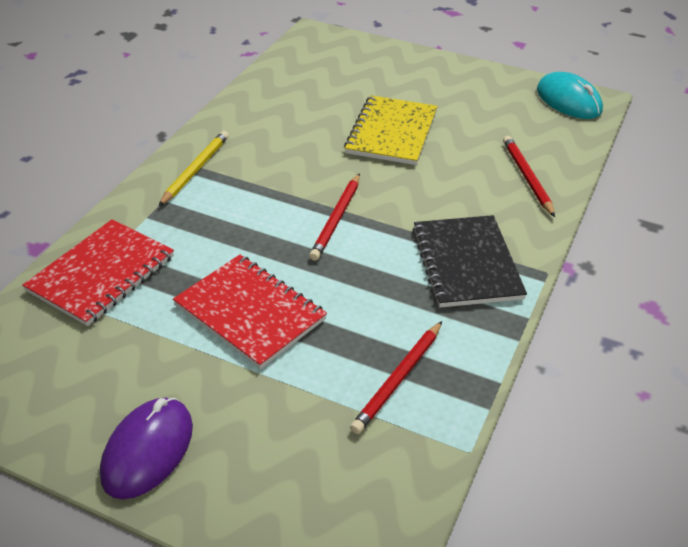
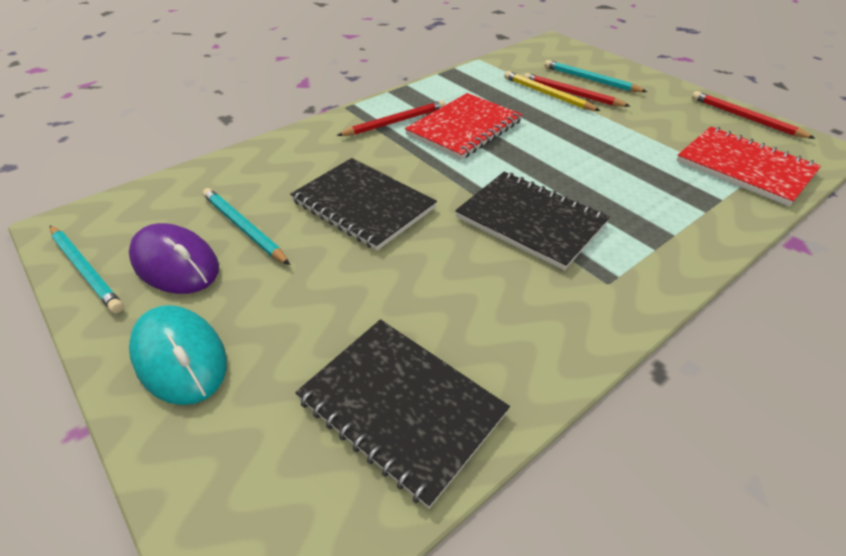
black notebook: 1 -> 3
turquoise pencil: 0 -> 3
yellow notebook: 1 -> 0

